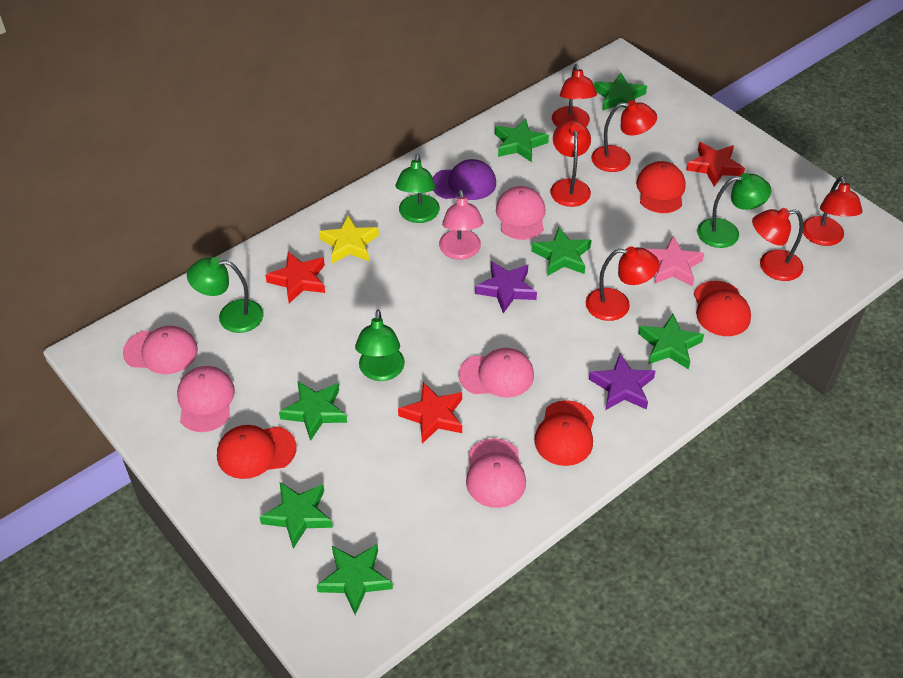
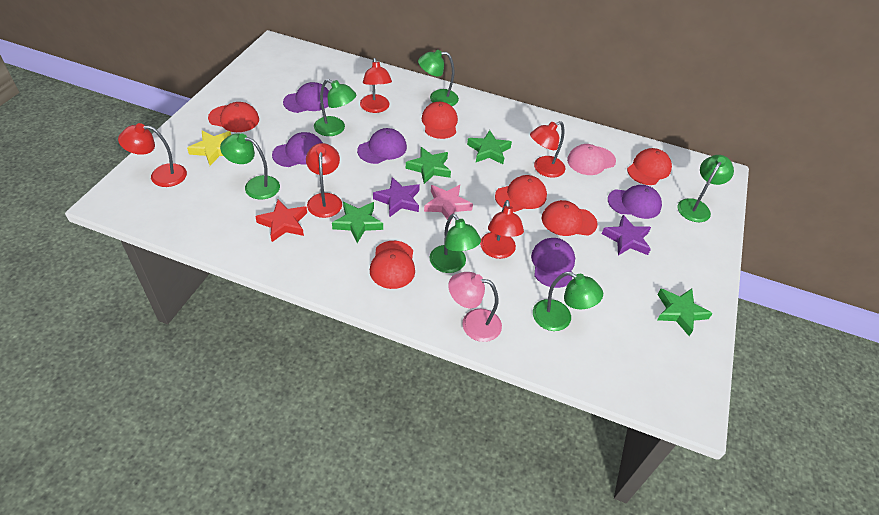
green lamp: 4 -> 6
green star: 7 -> 4
pink cap: 5 -> 1
purple cap: 1 -> 5
red cap: 4 -> 6
red lamp: 6 -> 5
red star: 3 -> 1

